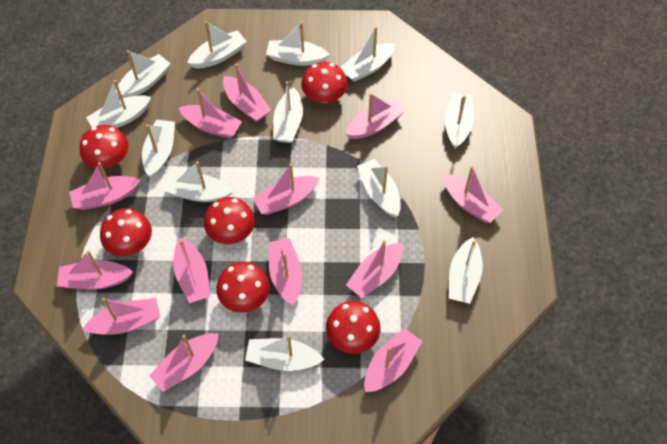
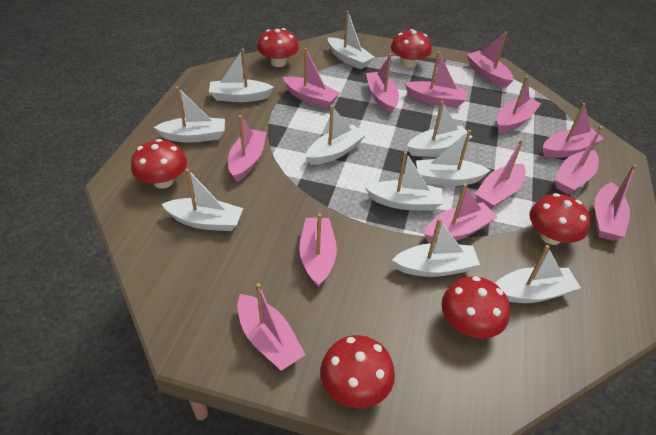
white boat: 12 -> 10

